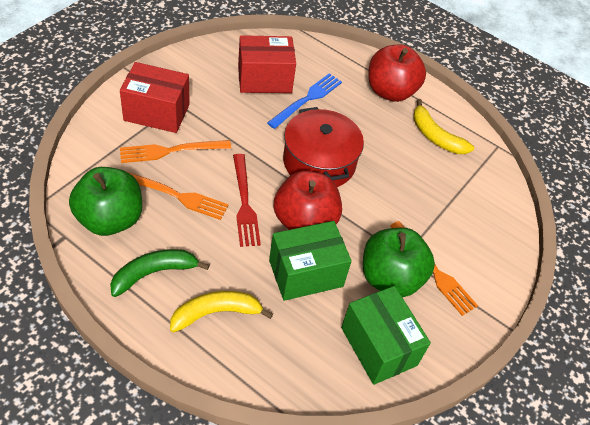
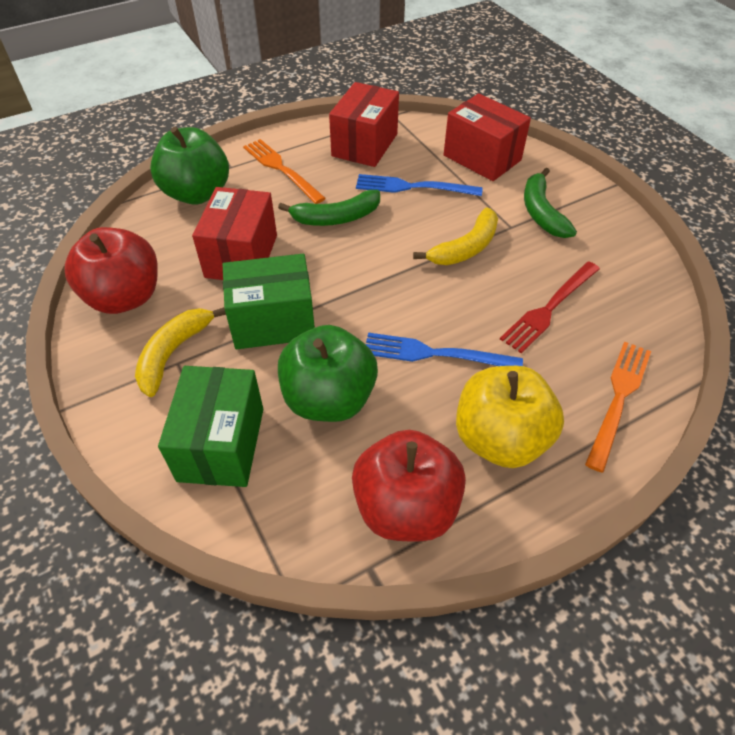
blue fork: 1 -> 2
green banana: 1 -> 2
orange fork: 3 -> 2
red box: 2 -> 3
red pot: 1 -> 0
yellow apple: 0 -> 1

